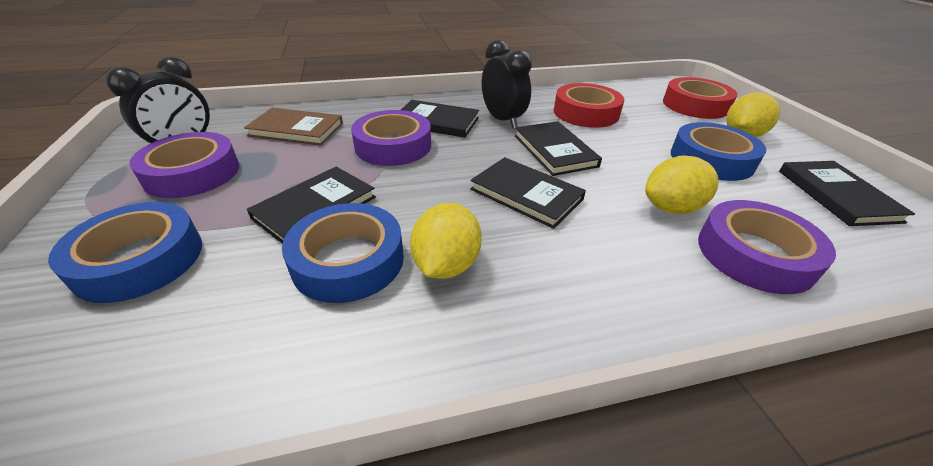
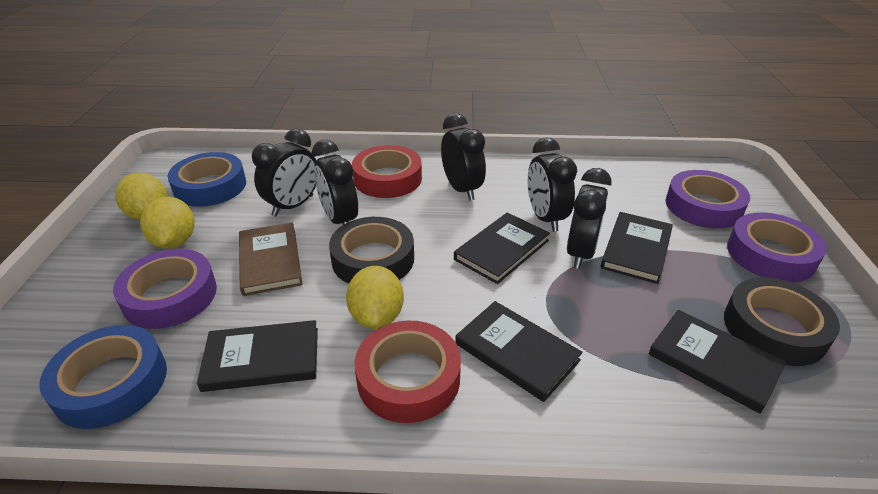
black clock: 2 -> 5
black tape: 0 -> 2
blue tape: 3 -> 2

